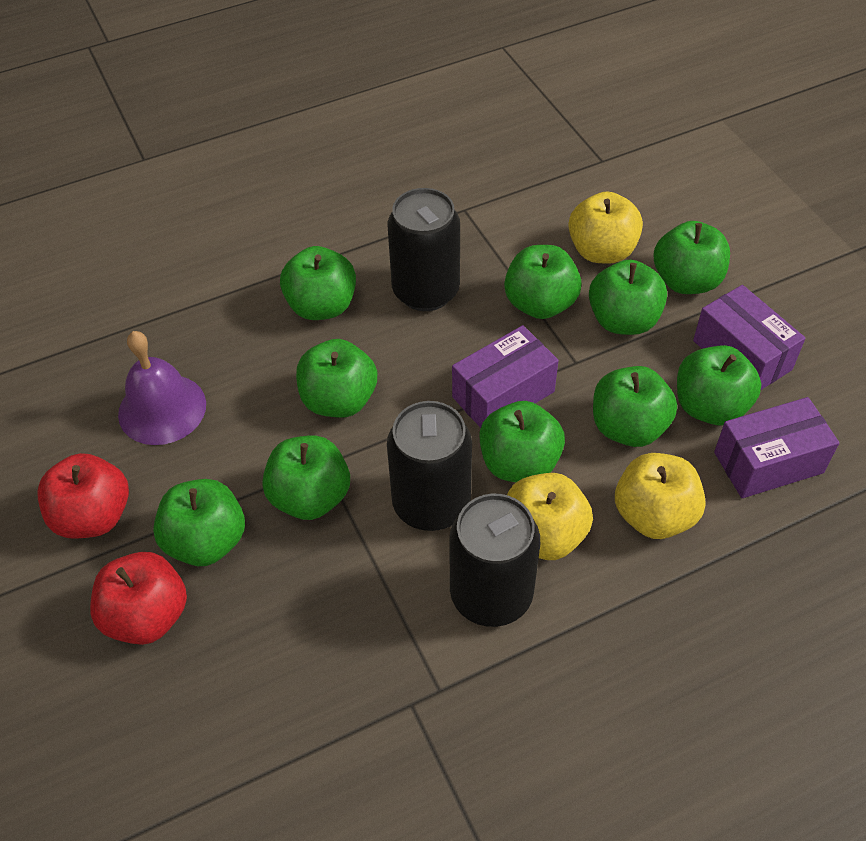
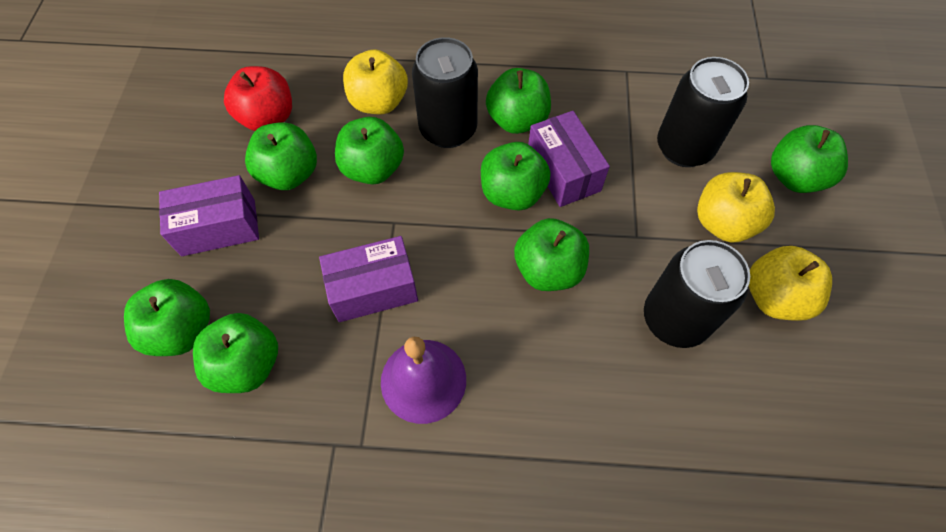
green apple: 10 -> 8
red apple: 2 -> 1

